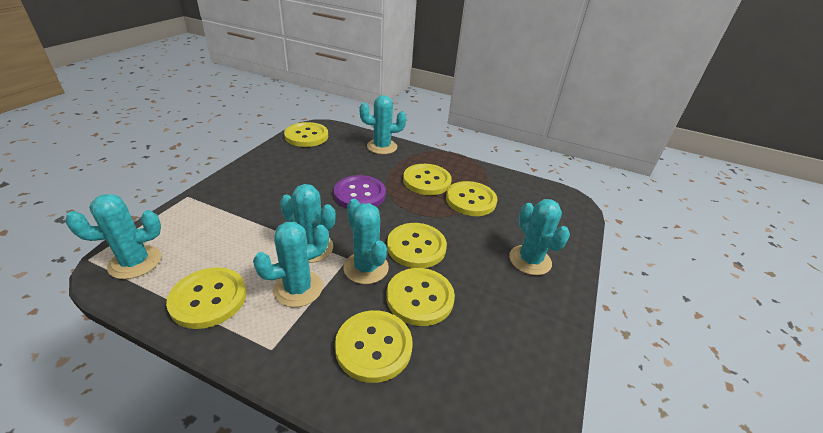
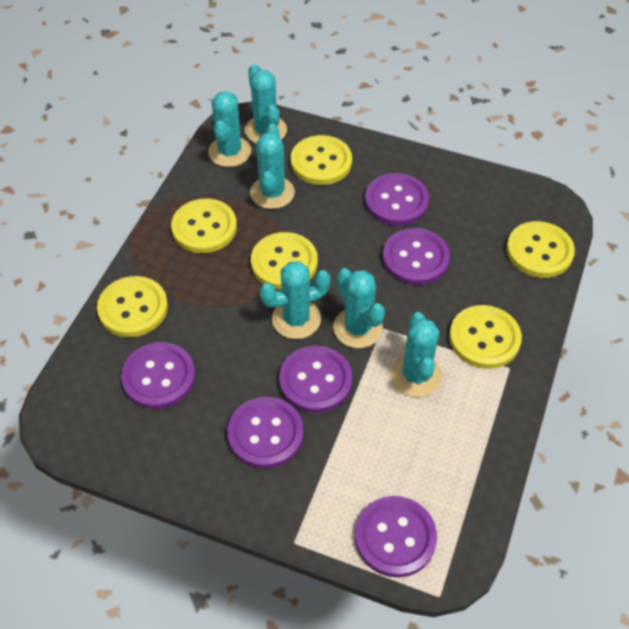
purple button: 1 -> 6
yellow button: 7 -> 6

